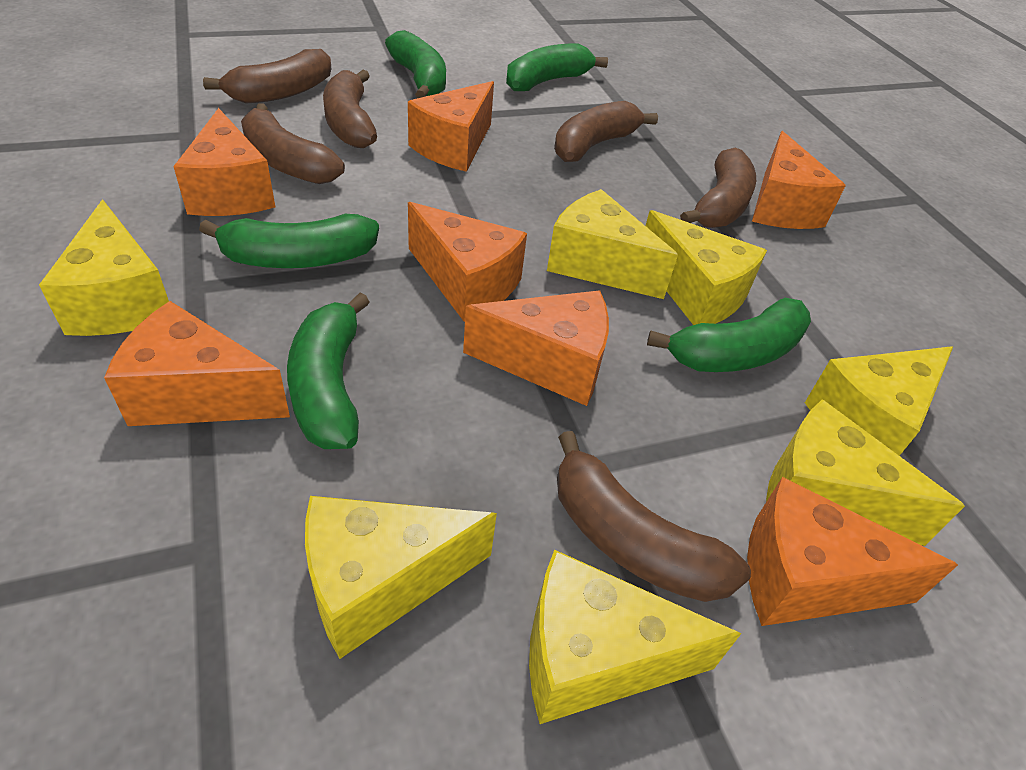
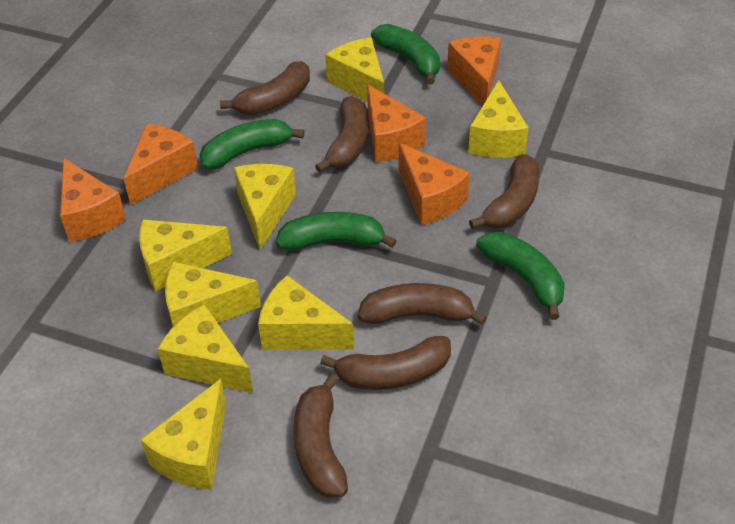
green banana: 5 -> 4
orange cheese: 7 -> 5
yellow cheese: 7 -> 8

